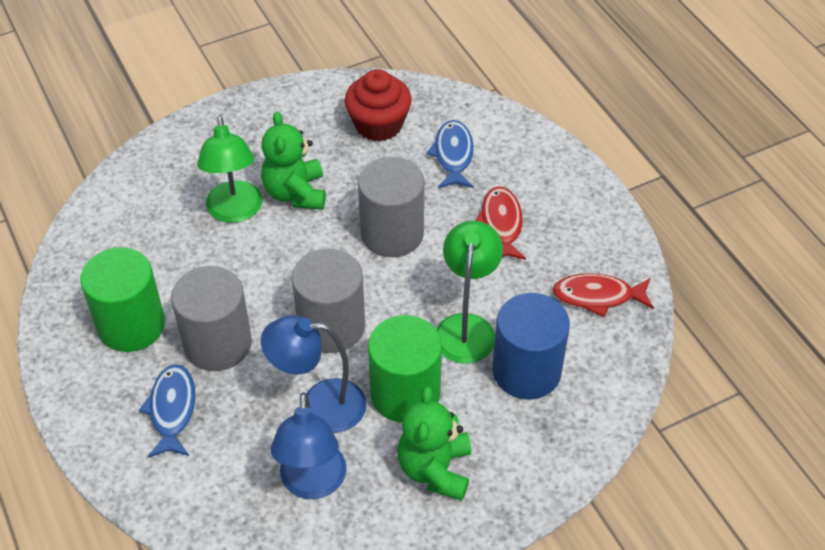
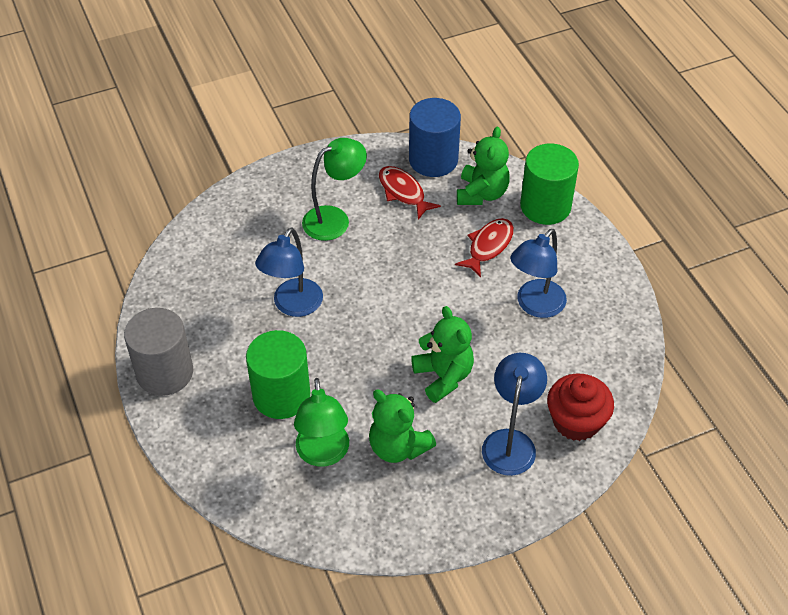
blue fish: 2 -> 0
blue lamp: 2 -> 3
green teddy bear: 2 -> 3
grey cylinder: 3 -> 1

